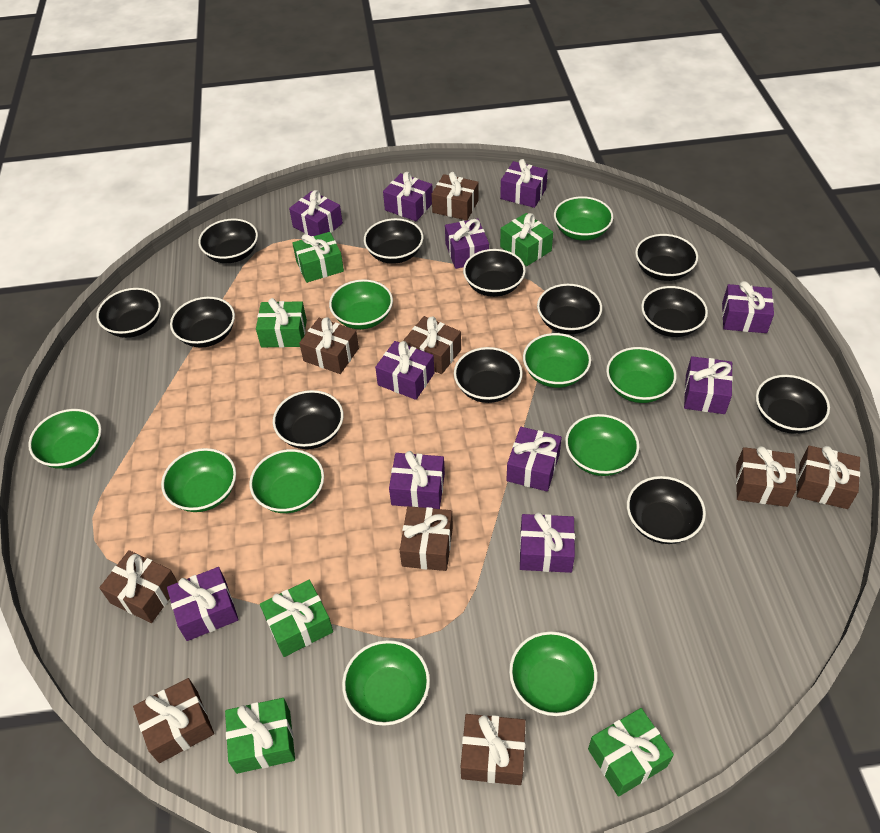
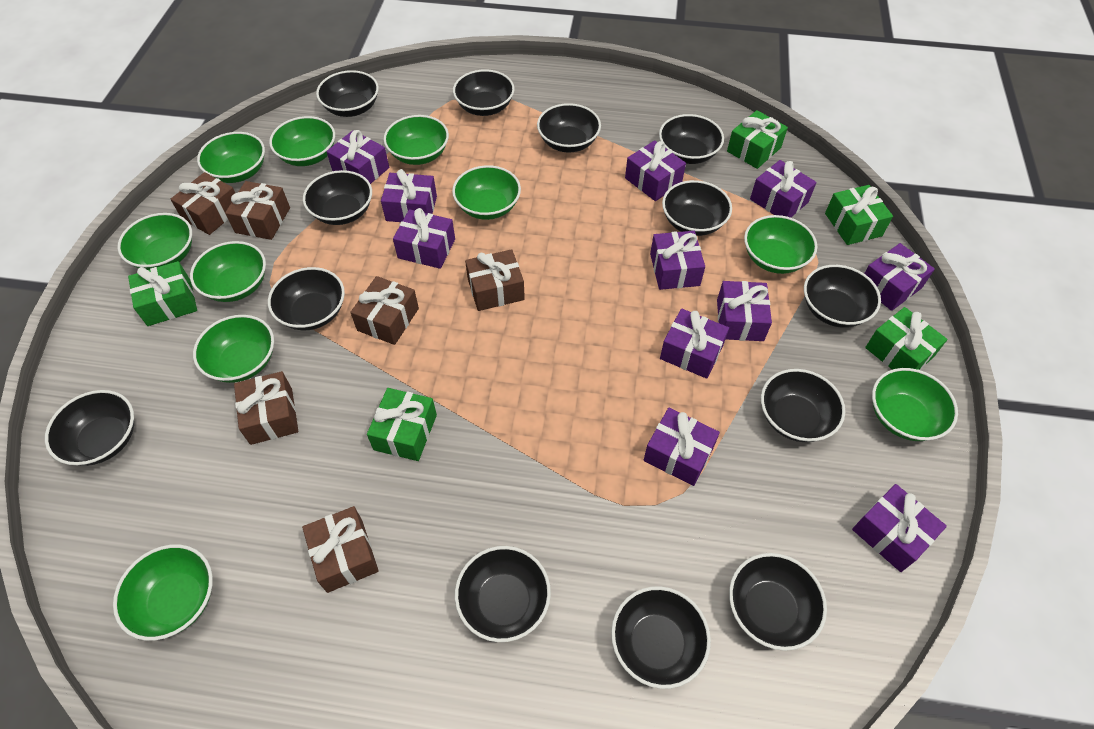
black bowl: 12 -> 13
brown gift: 9 -> 6
green gift: 6 -> 5

